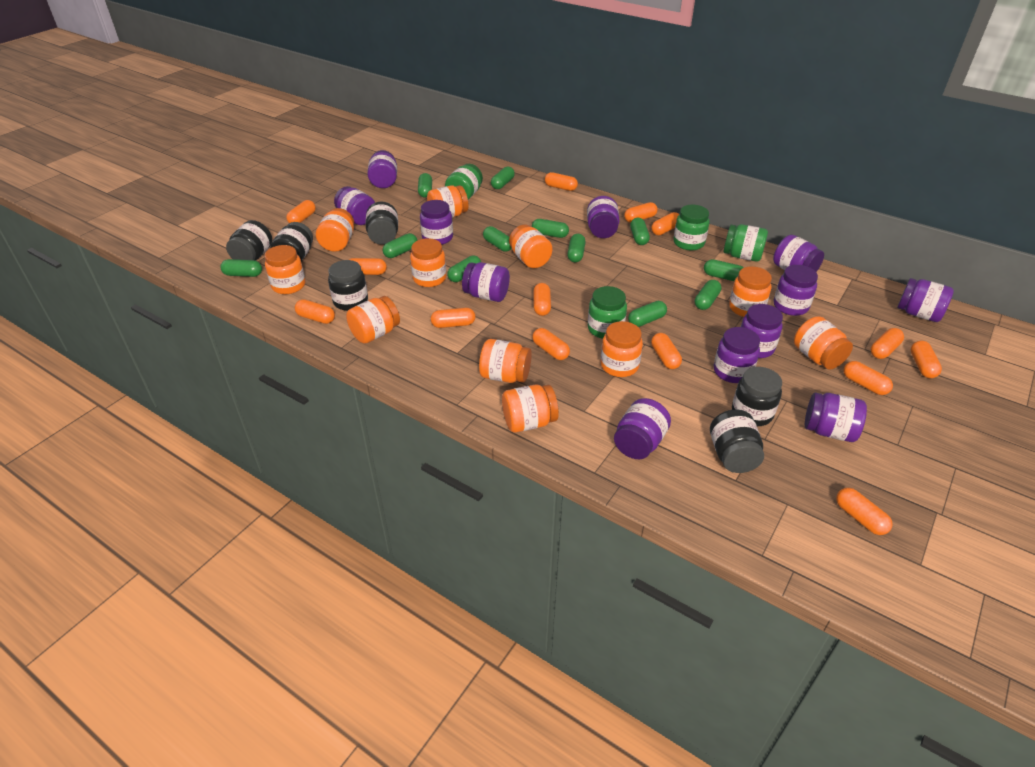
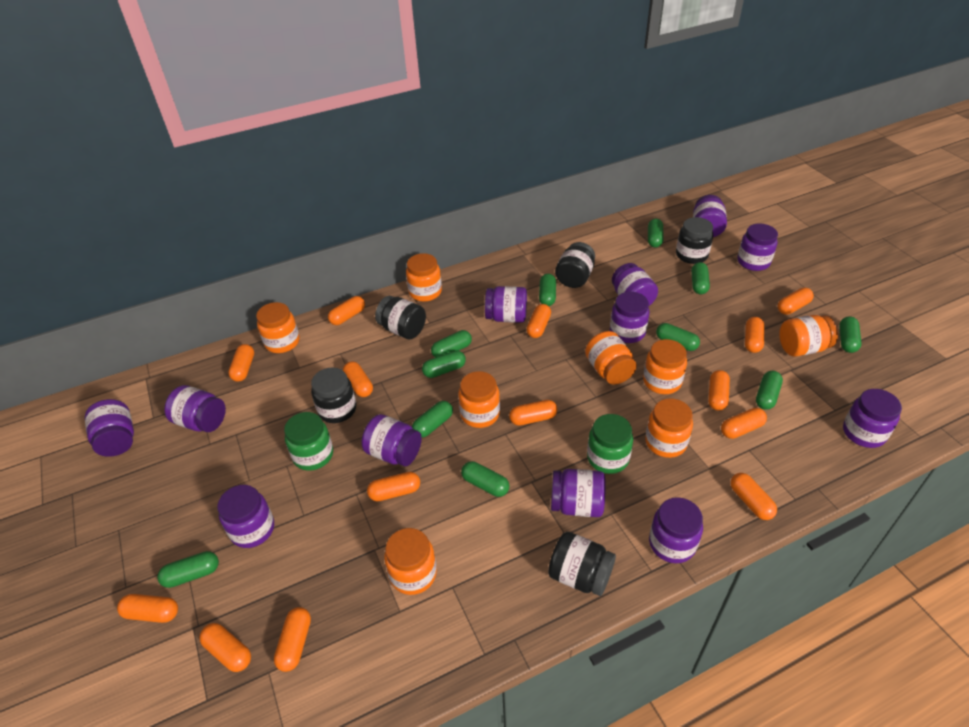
black jar: 6 -> 5
green capsule: 12 -> 11
green jar: 4 -> 2
orange jar: 11 -> 8

